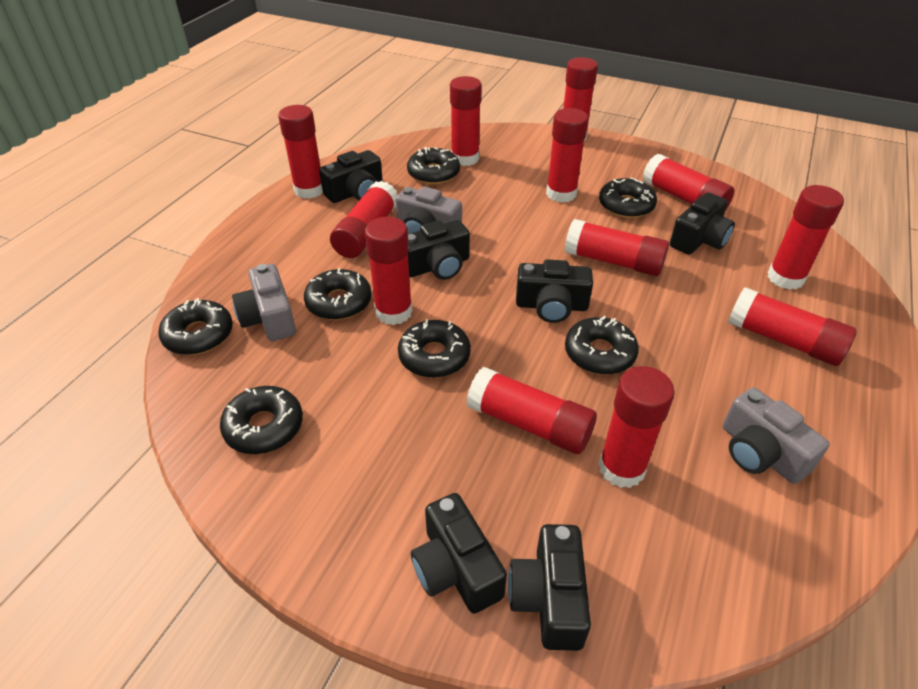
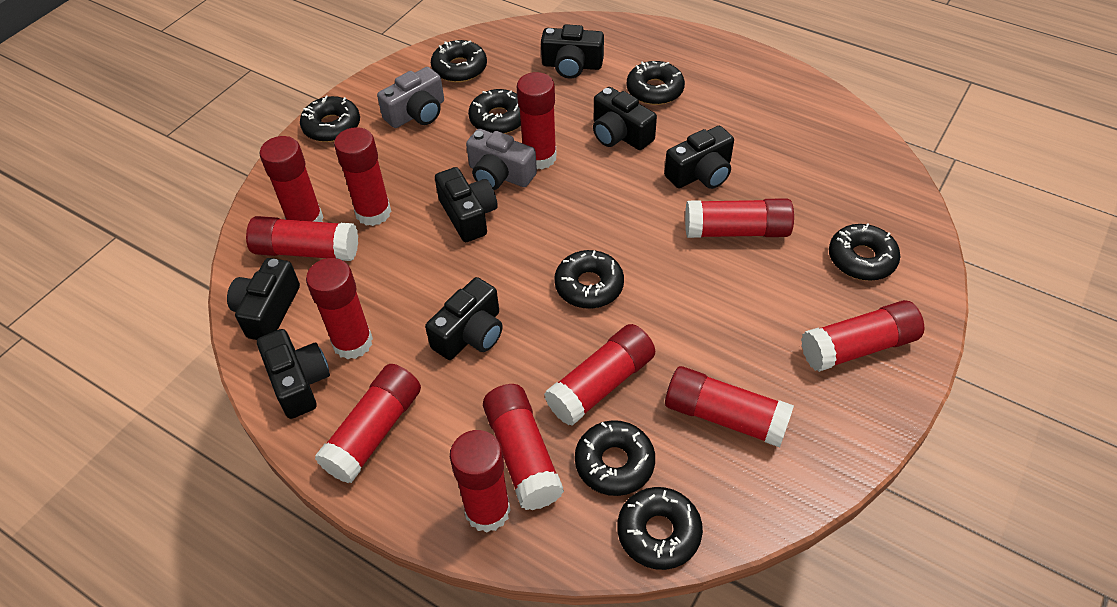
black camera: 6 -> 7
black donut: 7 -> 8
grey camera: 3 -> 2

